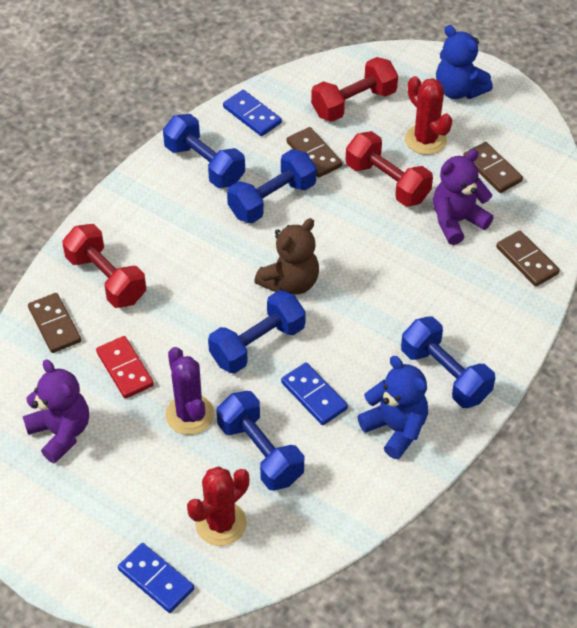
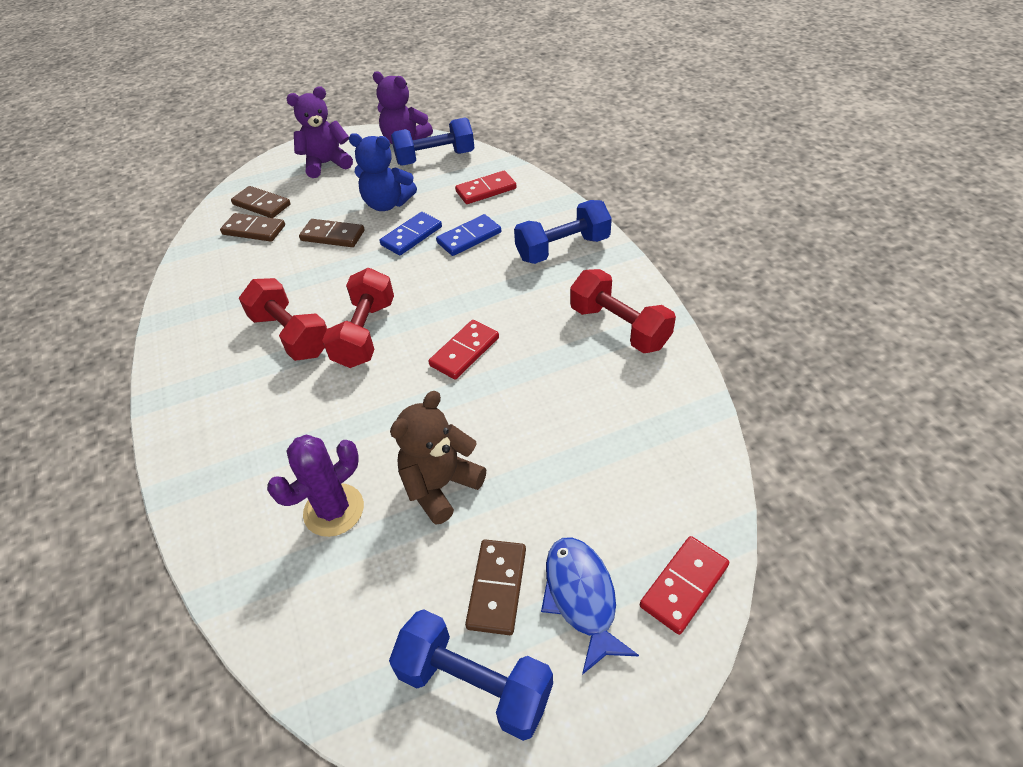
blue domino: 3 -> 2
blue dumbbell: 5 -> 3
blue fish: 0 -> 1
blue teddy bear: 2 -> 1
red cactus: 2 -> 0
red domino: 1 -> 3

